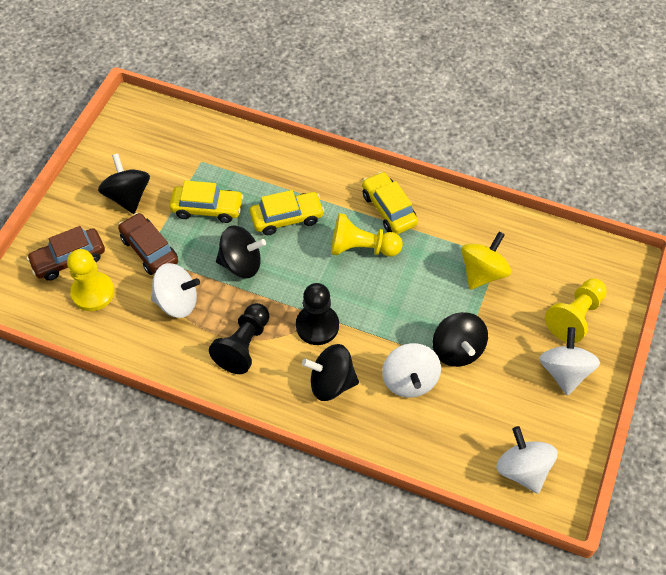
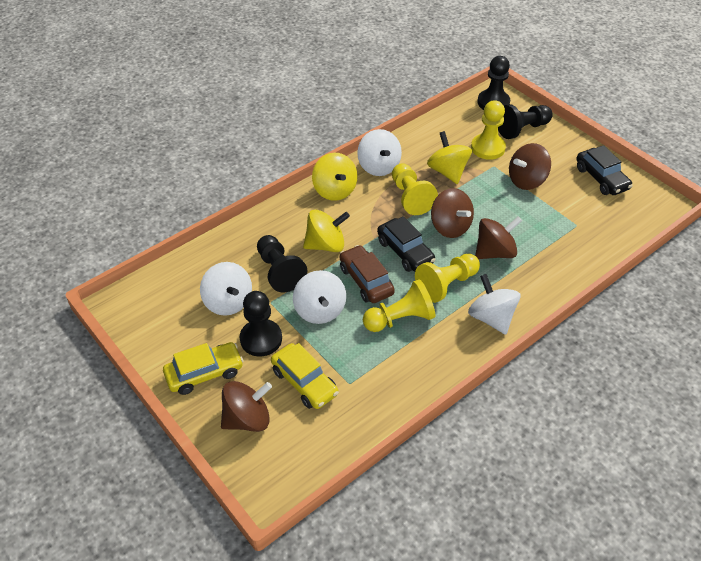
black car: 0 -> 2
black pawn: 2 -> 4
black spinning top: 4 -> 0
brown car: 2 -> 1
brown spinning top: 0 -> 4
yellow car: 3 -> 2
yellow pawn: 3 -> 4
yellow spinning top: 1 -> 3

